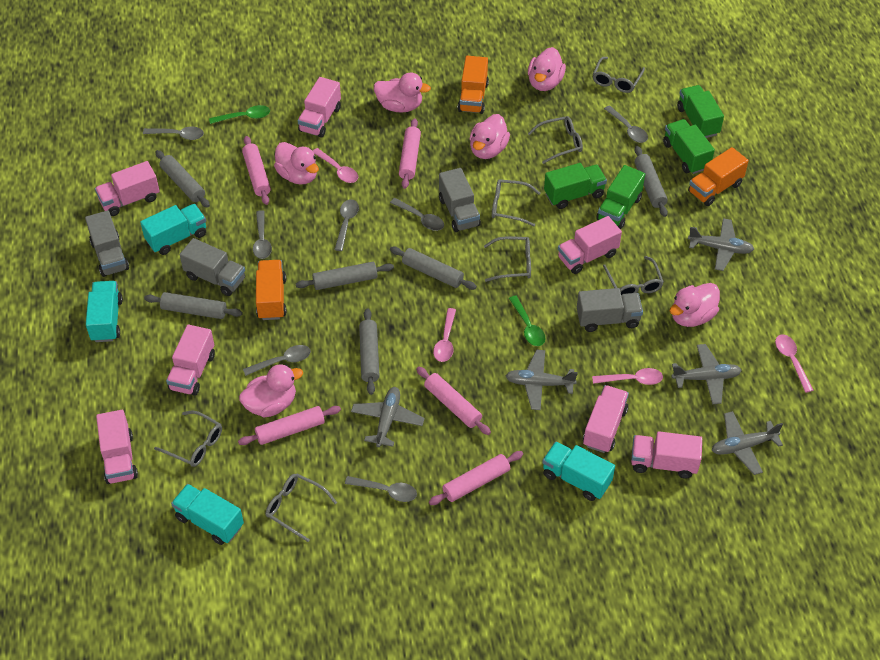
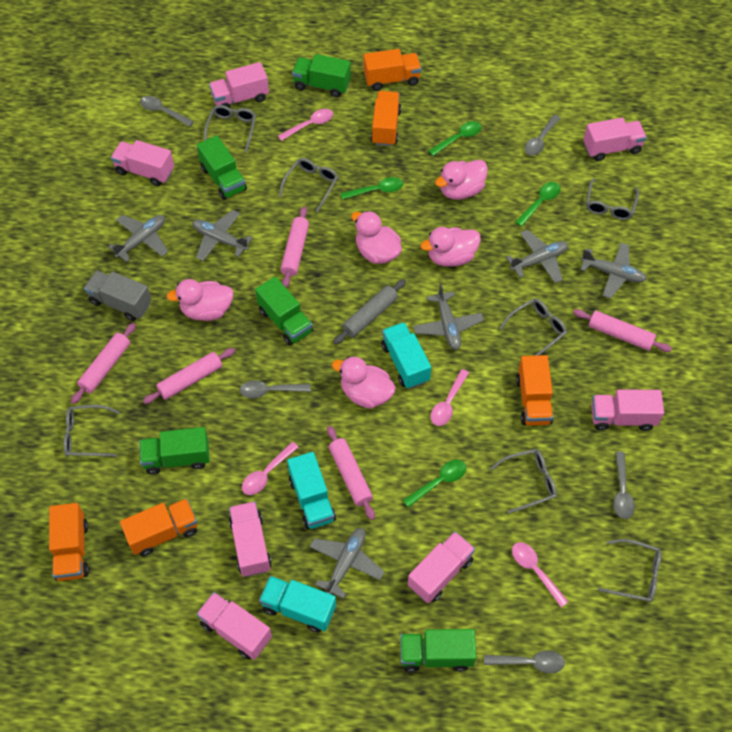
green spoon: 2 -> 4
green truck: 4 -> 5
grey plane: 5 -> 6
grey rolling pin: 6 -> 1
grey spoon: 7 -> 5
grey truck: 4 -> 1
orange truck: 3 -> 5
pink duck: 6 -> 5
turquoise truck: 4 -> 3

